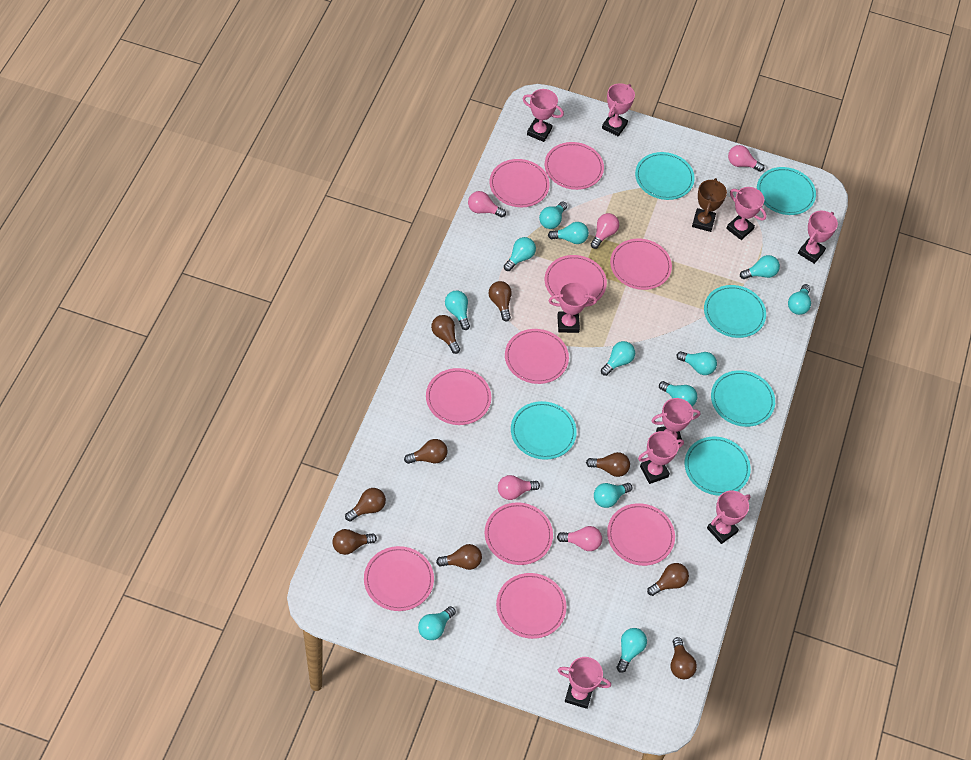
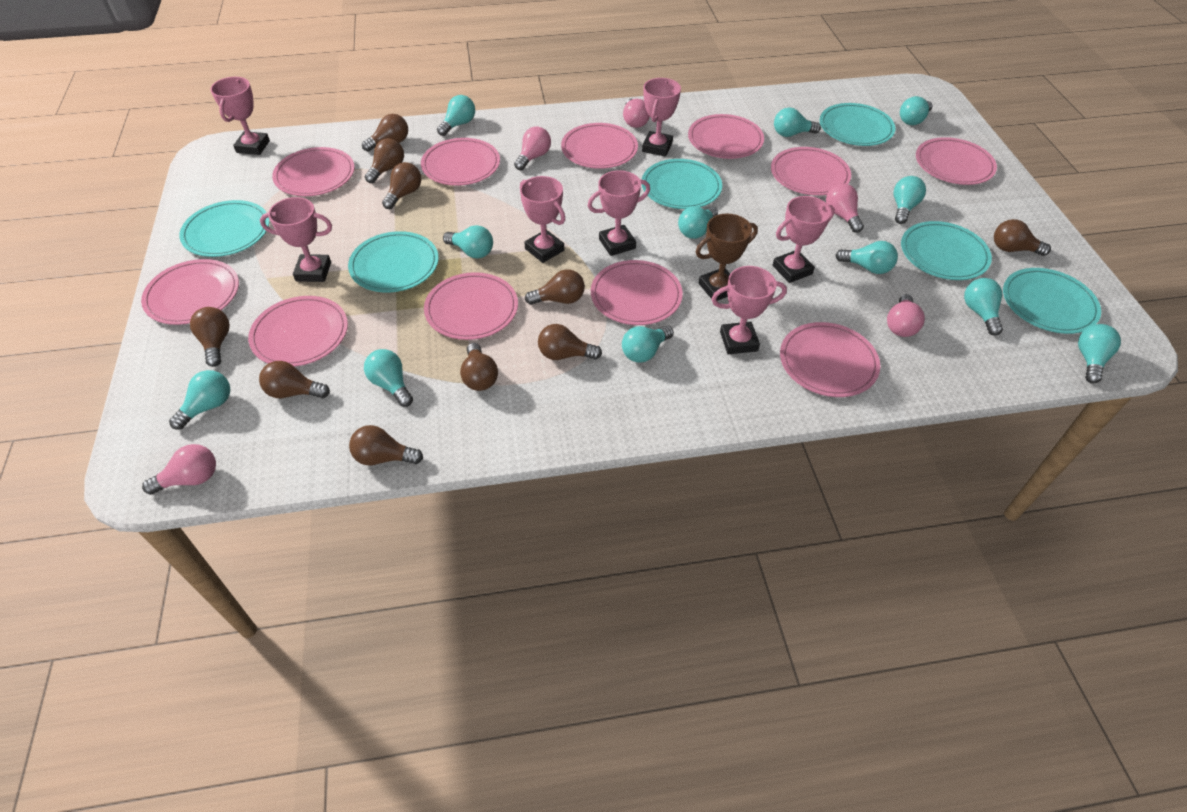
brown light bulb: 9 -> 10
pink plate: 10 -> 11
pink trophy: 9 -> 7

